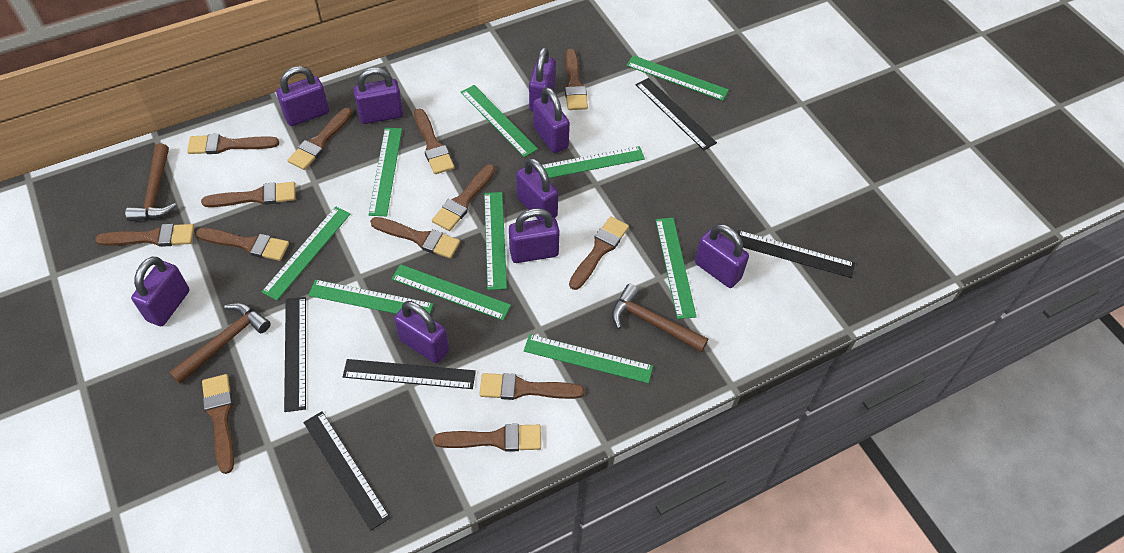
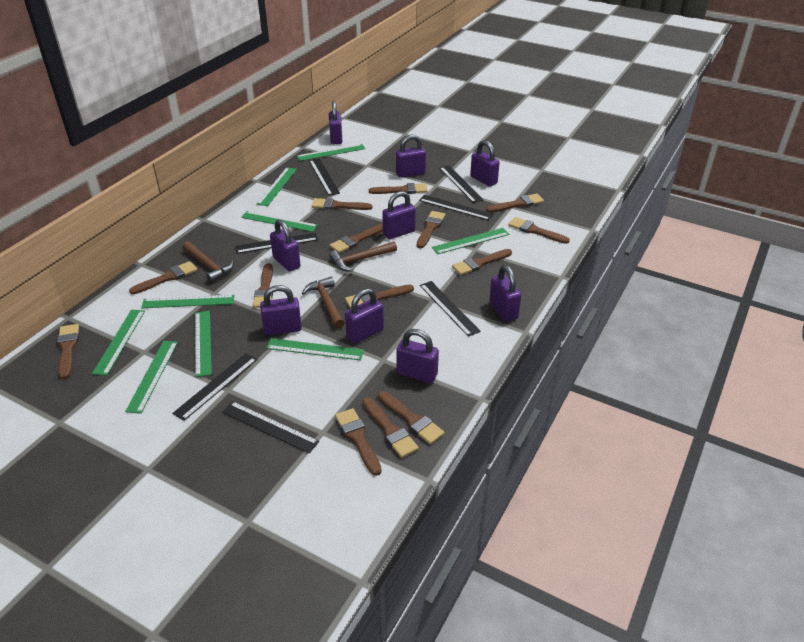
black ruler: 5 -> 7
brown brush: 13 -> 14
green ruler: 10 -> 9

